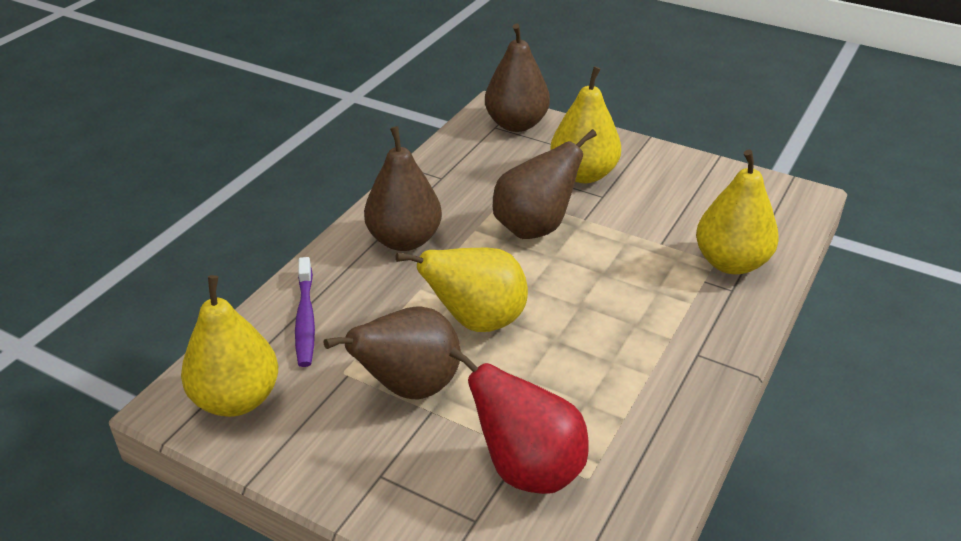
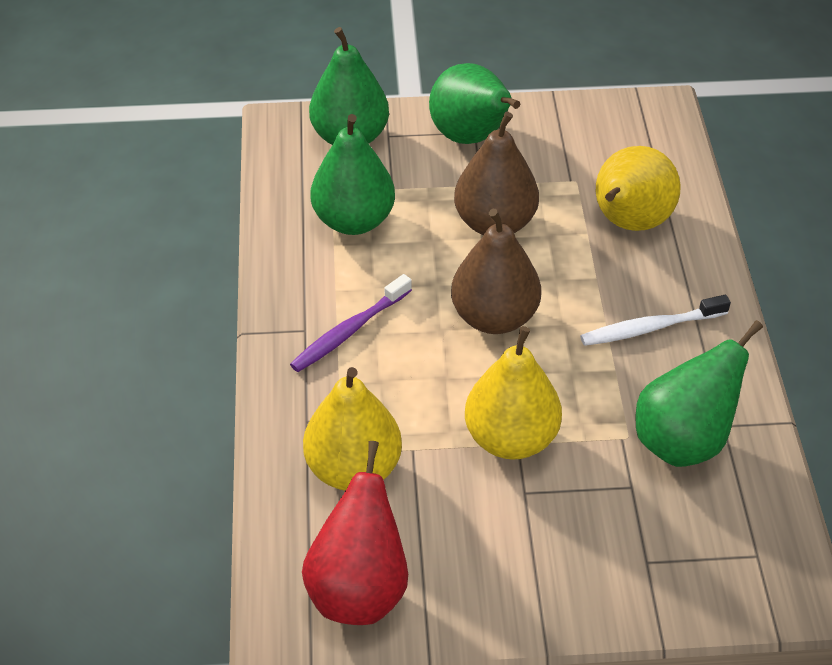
brown pear: 4 -> 2
green pear: 0 -> 4
white toothbrush: 0 -> 1
yellow pear: 4 -> 3

